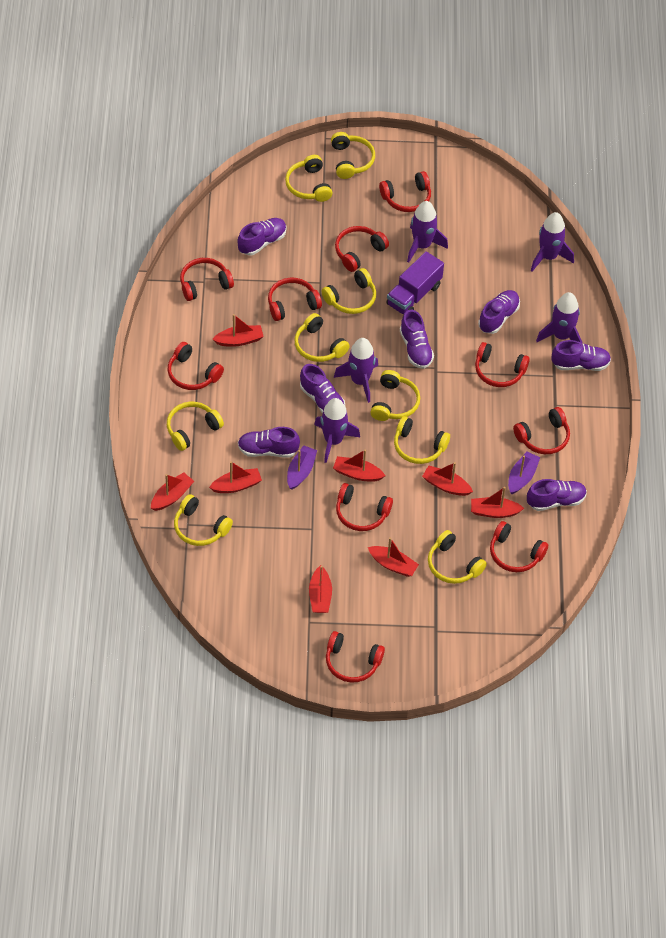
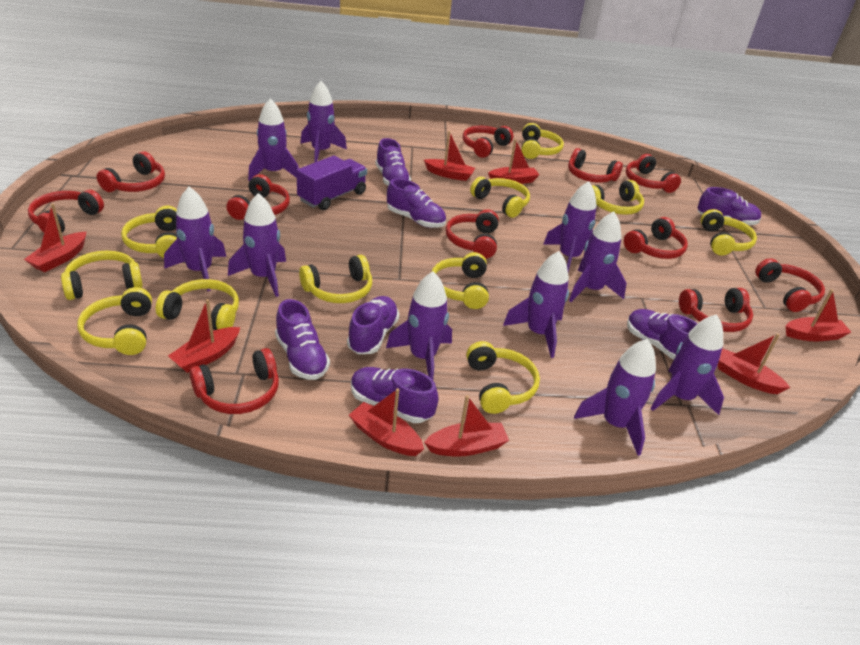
purple boat: 2 -> 0
purple rocket: 5 -> 10
red headphones: 10 -> 11
yellow headphones: 9 -> 11

